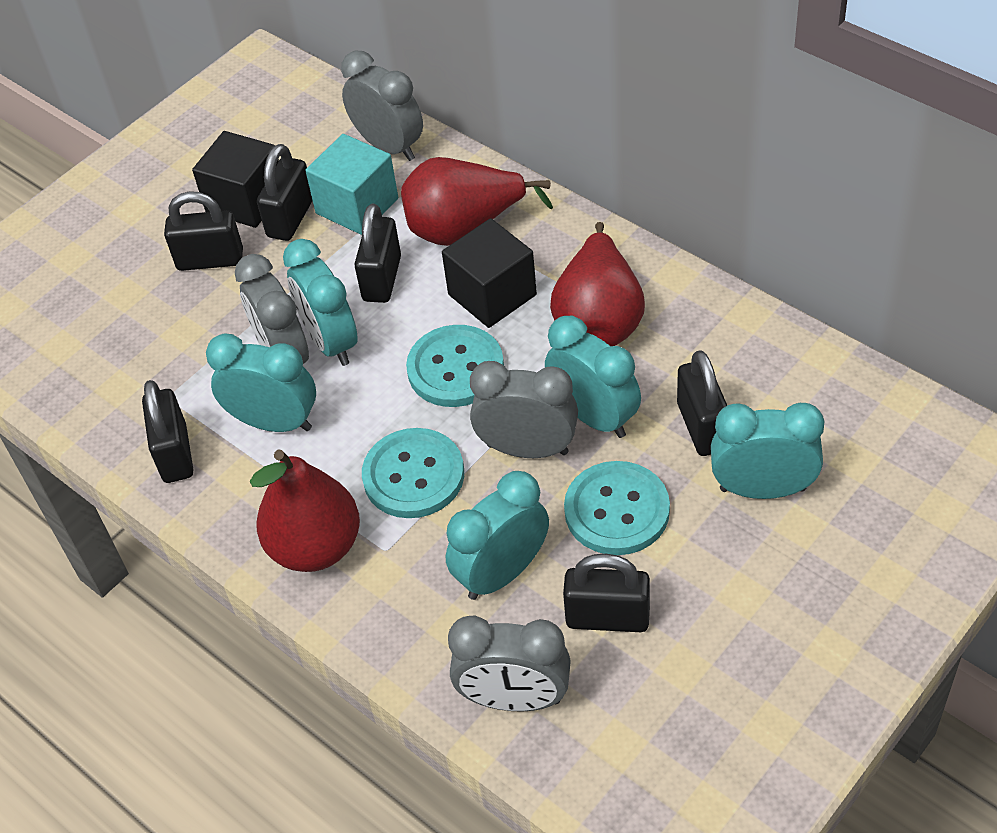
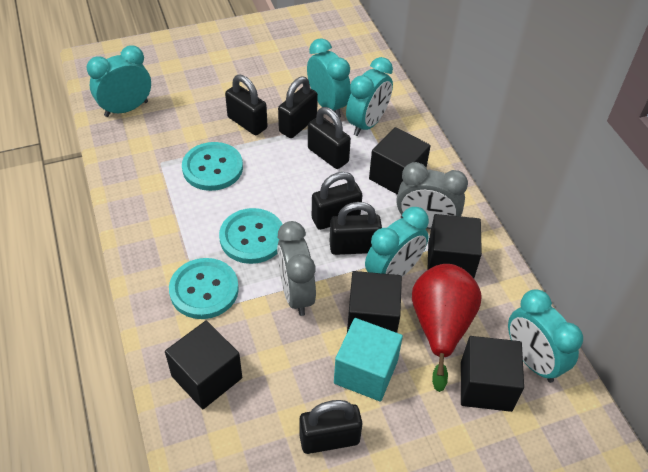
black cube: 2 -> 5
grey clock: 4 -> 2
red pear: 3 -> 1

